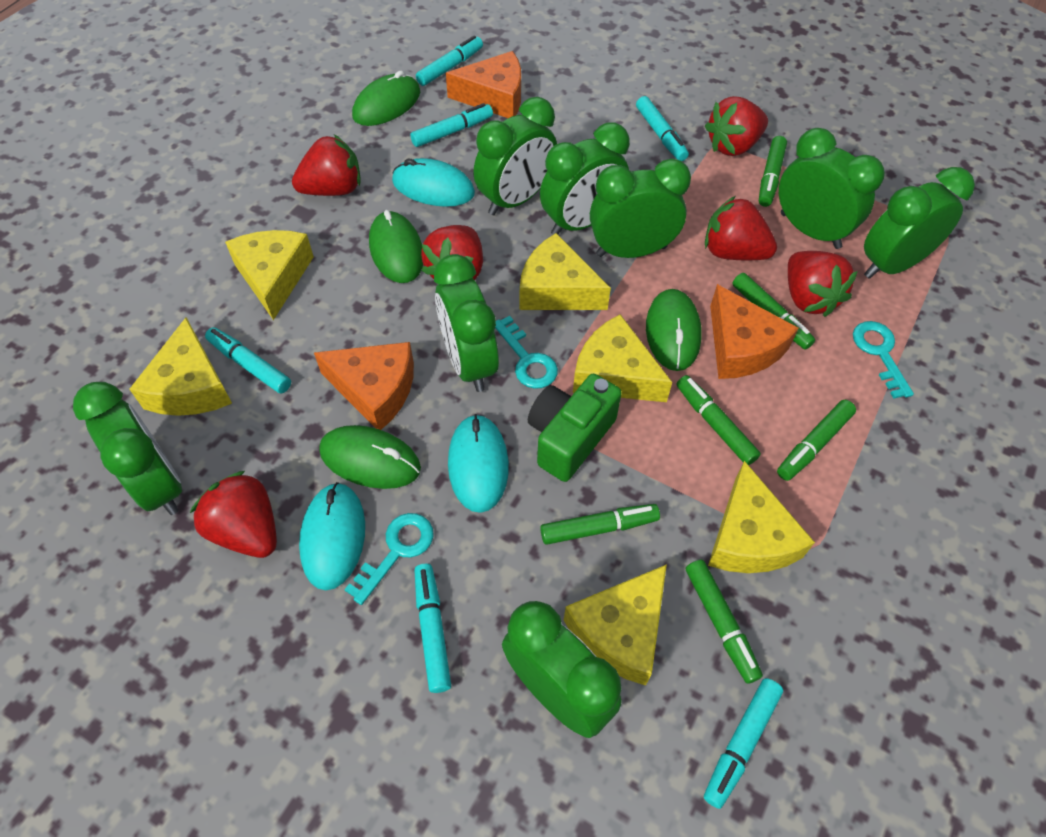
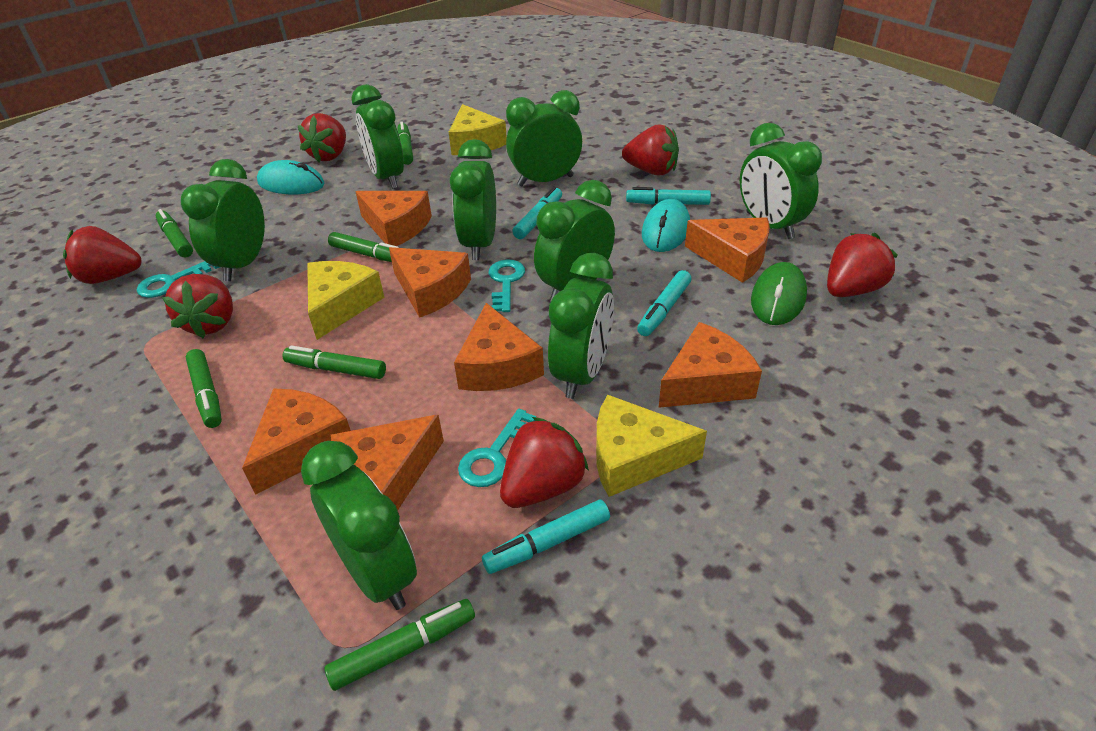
green camera: 1 -> 0
green mouse: 4 -> 1
orange cheese: 3 -> 7
turquoise marker: 6 -> 4
turquoise mouse: 3 -> 2
yellow cheese: 6 -> 3

